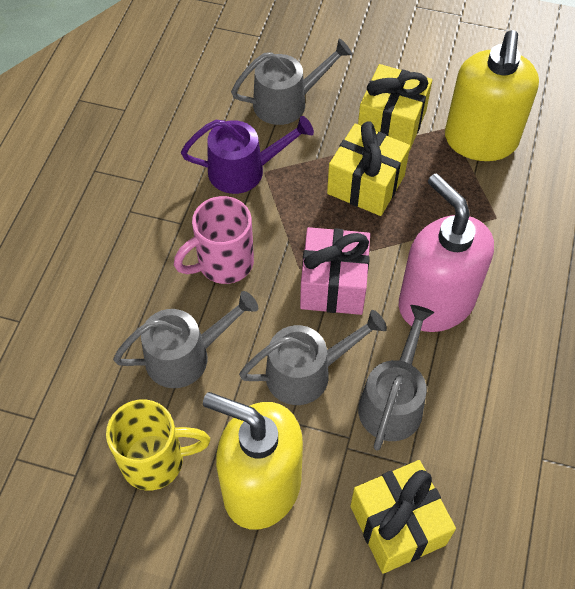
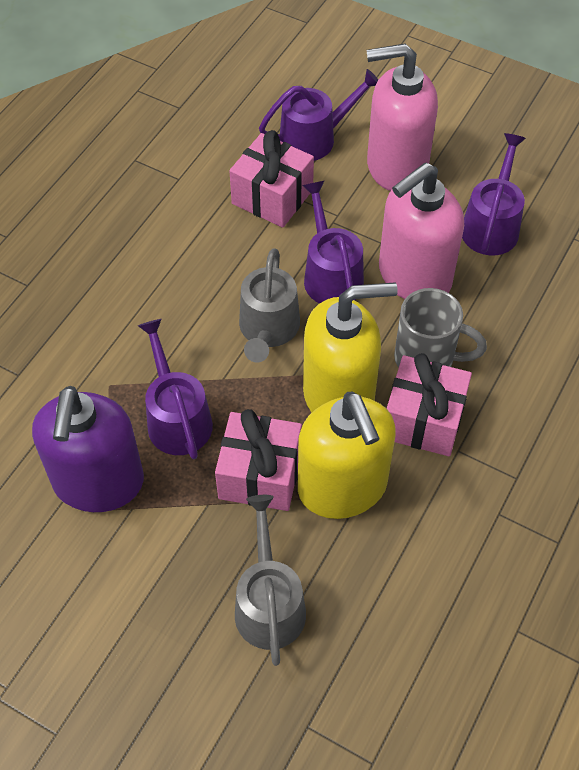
grey mug: 0 -> 1
grey watering can: 4 -> 2
pink gift: 1 -> 3
pink mug: 1 -> 0
pink soap dispenser: 1 -> 2
purple soap dispenser: 0 -> 1
purple watering can: 1 -> 4
yellow gift: 3 -> 0
yellow mug: 1 -> 0

